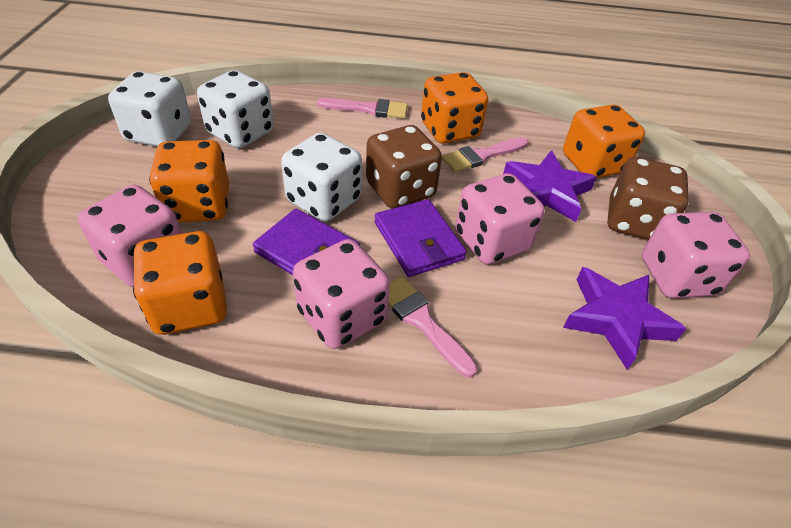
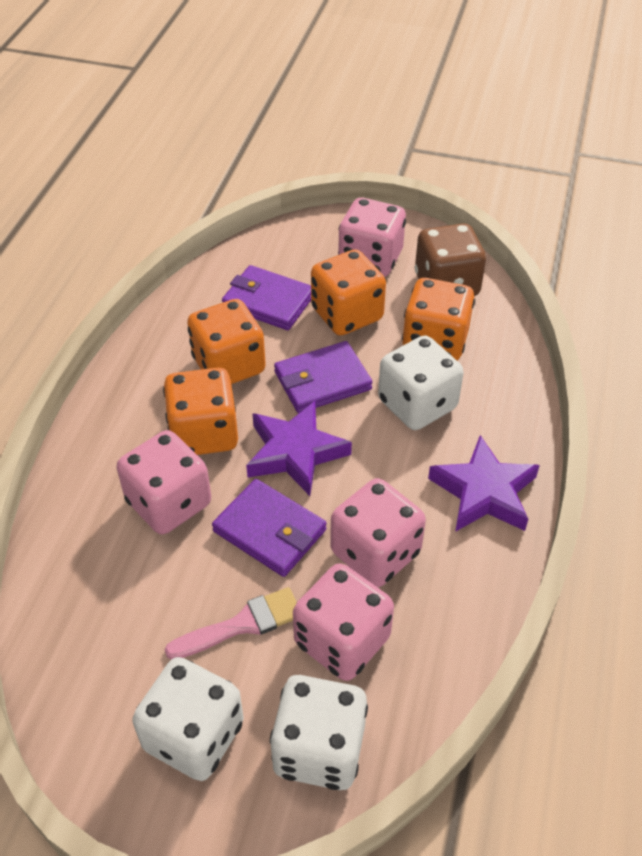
brown dice: 2 -> 1
pink brush: 3 -> 1
purple wallet: 2 -> 3

